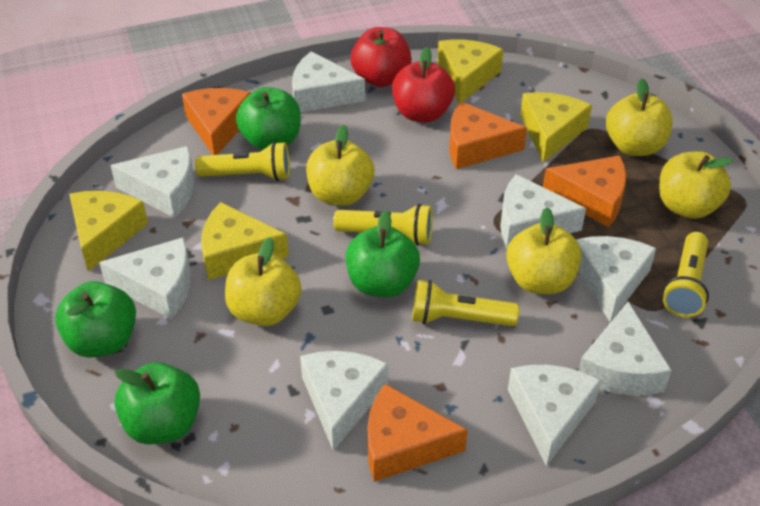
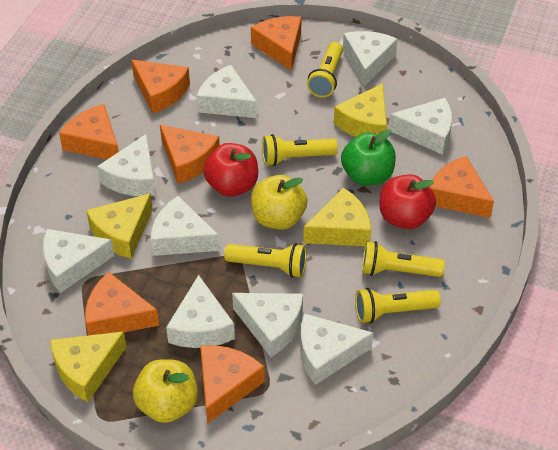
green apple: 4 -> 1
orange cheese: 4 -> 7
white cheese: 8 -> 9
yellow apple: 5 -> 2
yellow flashlight: 4 -> 5

